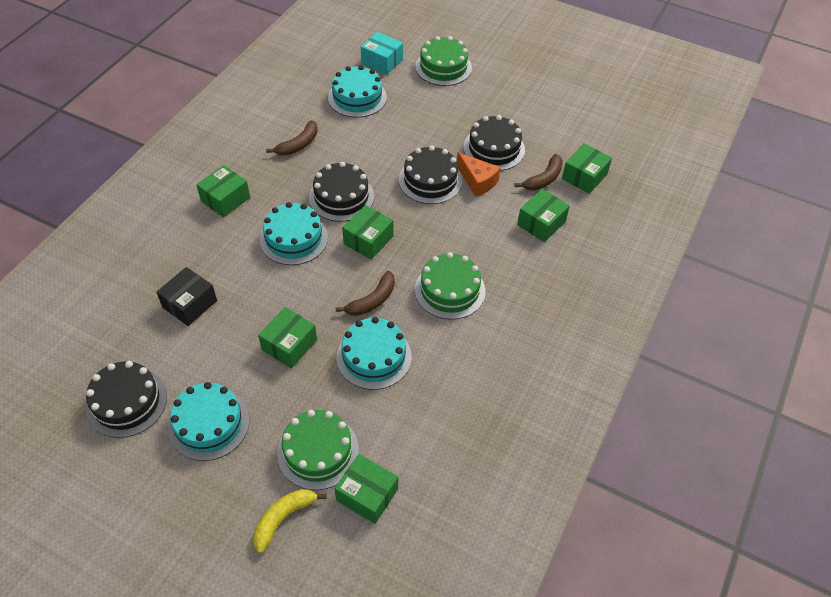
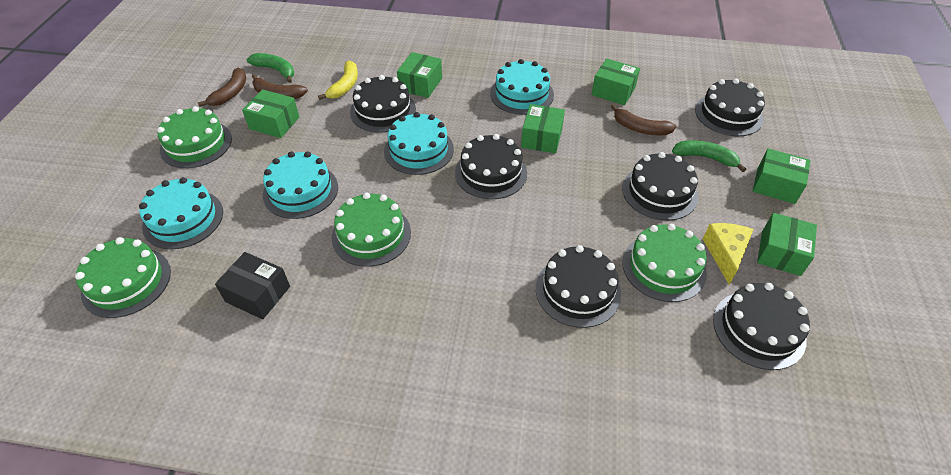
black cake: 4 -> 6
green banana: 0 -> 2
green cake: 3 -> 4
orange cheese: 1 -> 0
turquoise box: 1 -> 0
yellow cheese: 0 -> 1

